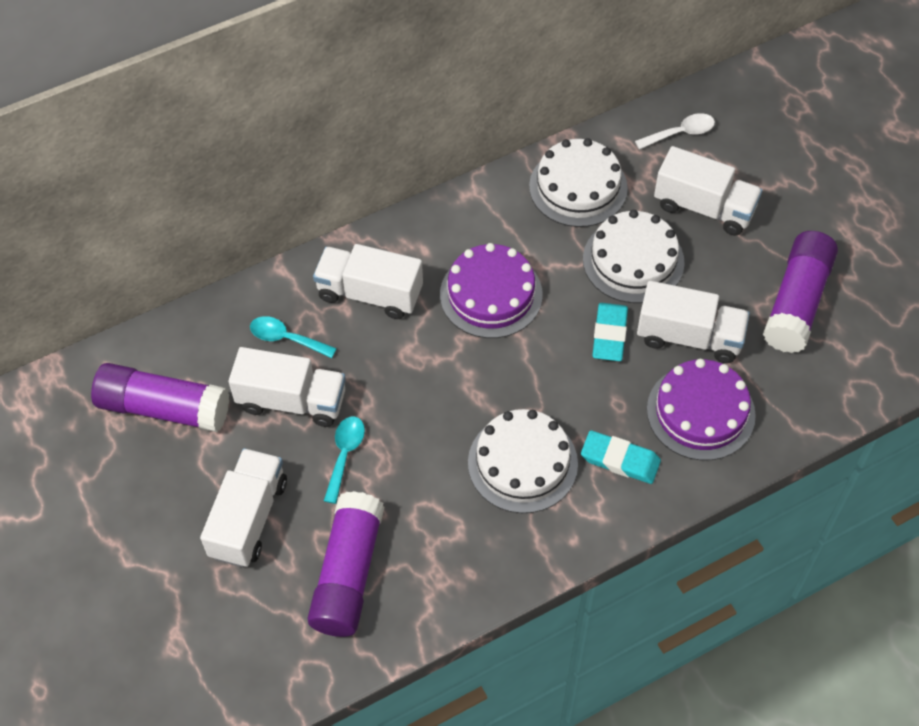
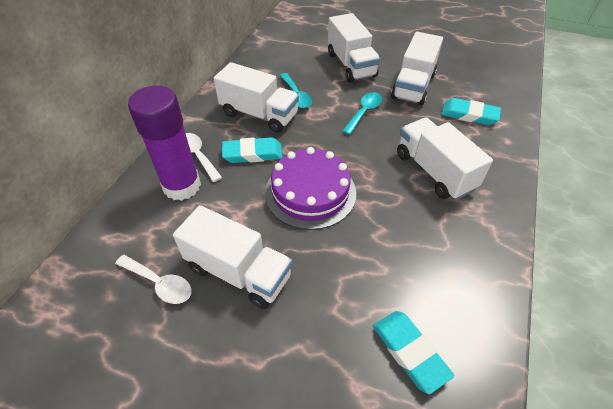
purple cake: 2 -> 1
purple glue stick: 3 -> 1
turquoise eraser: 2 -> 3
white cake: 3 -> 0
white spoon: 1 -> 2

